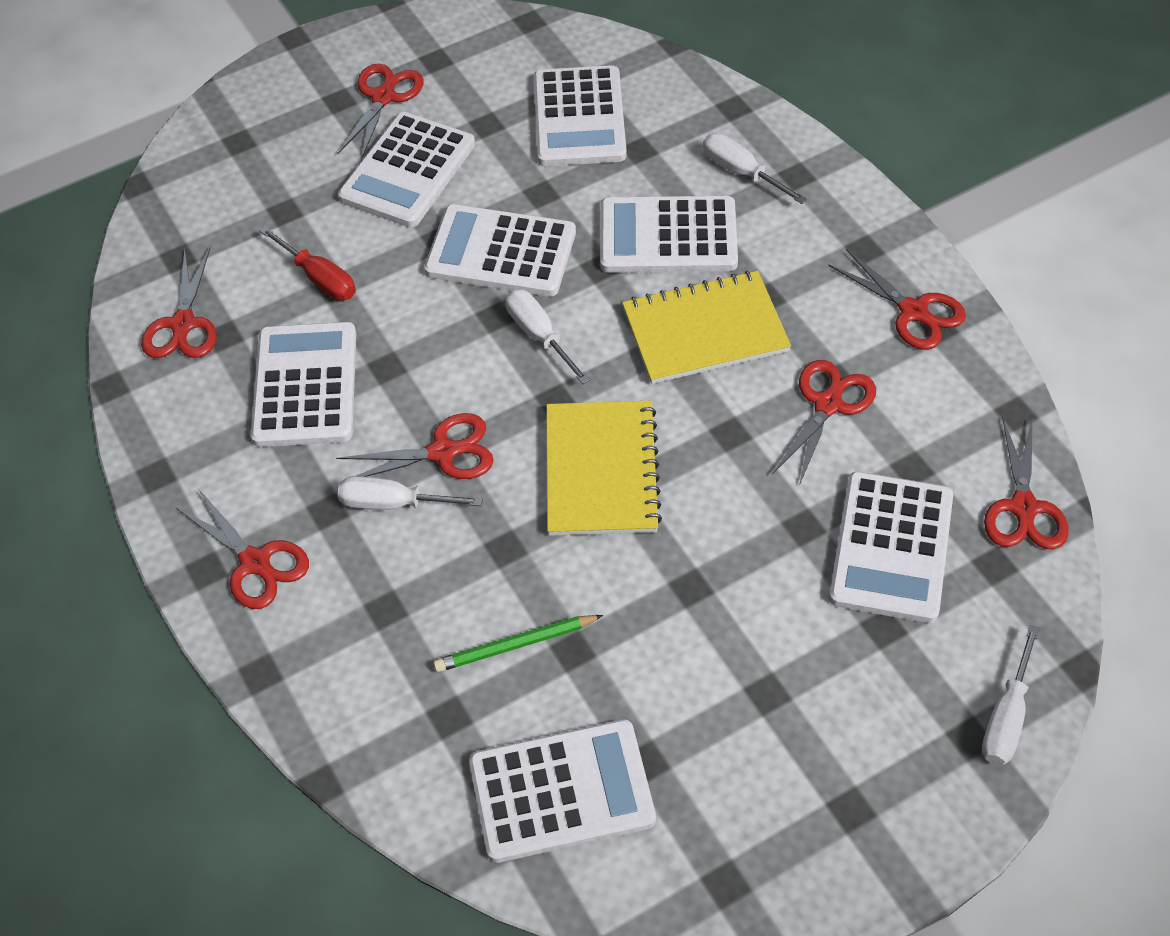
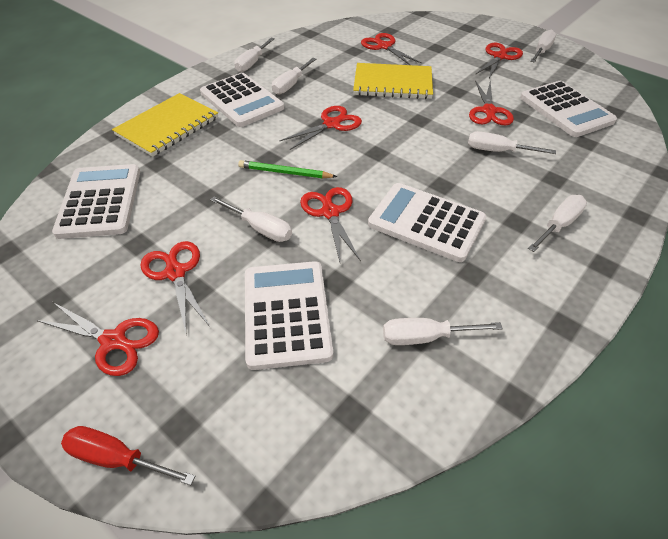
white calculator: 7 -> 5
white screwdriver: 4 -> 7

